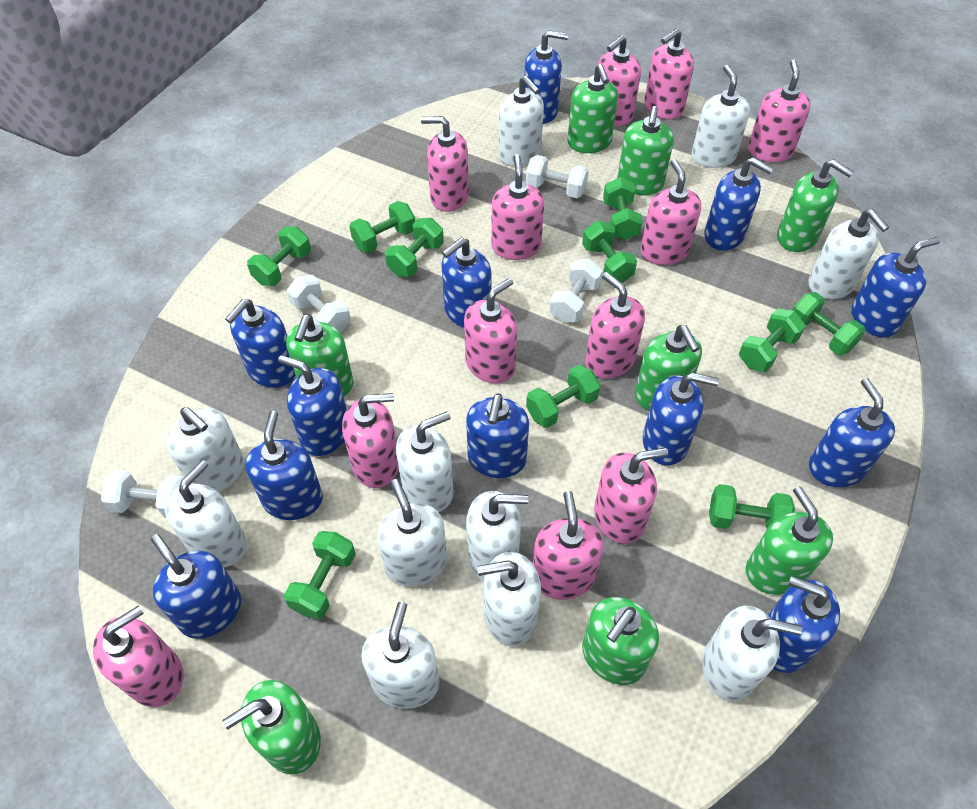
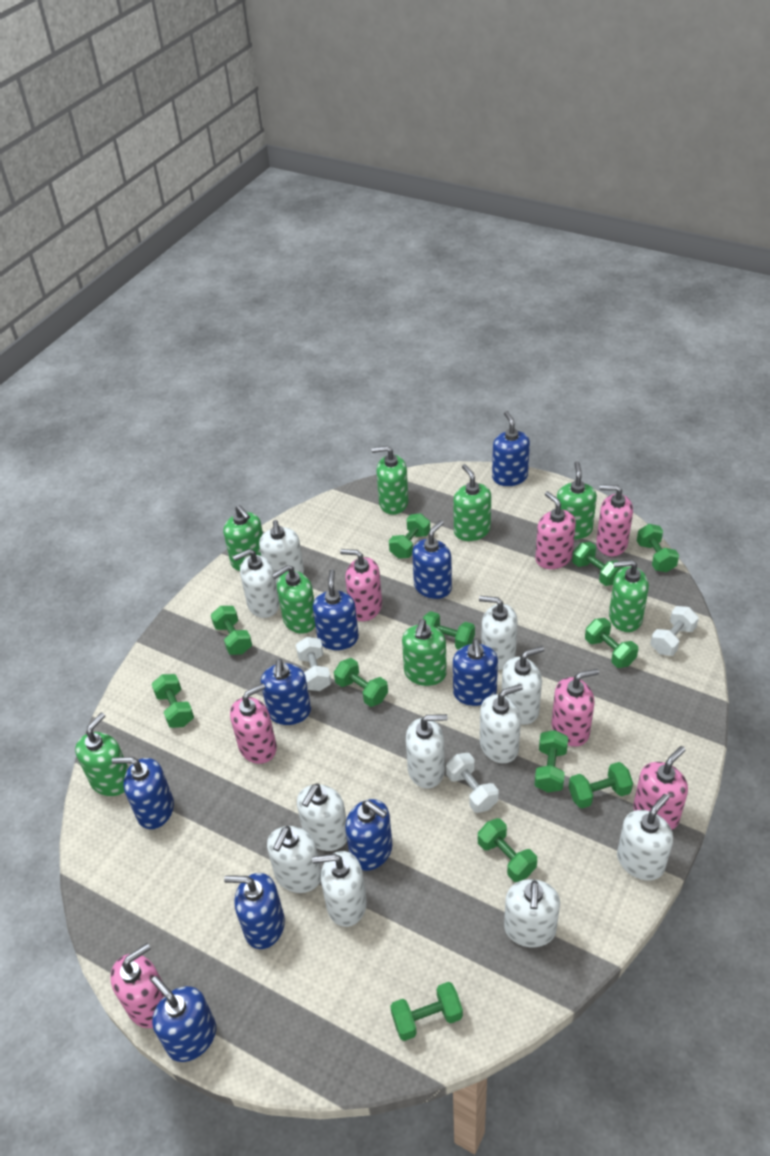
blue soap dispenser: 12 -> 9
green dumbbell: 10 -> 12
pink soap dispenser: 12 -> 7
white dumbbell: 4 -> 3

